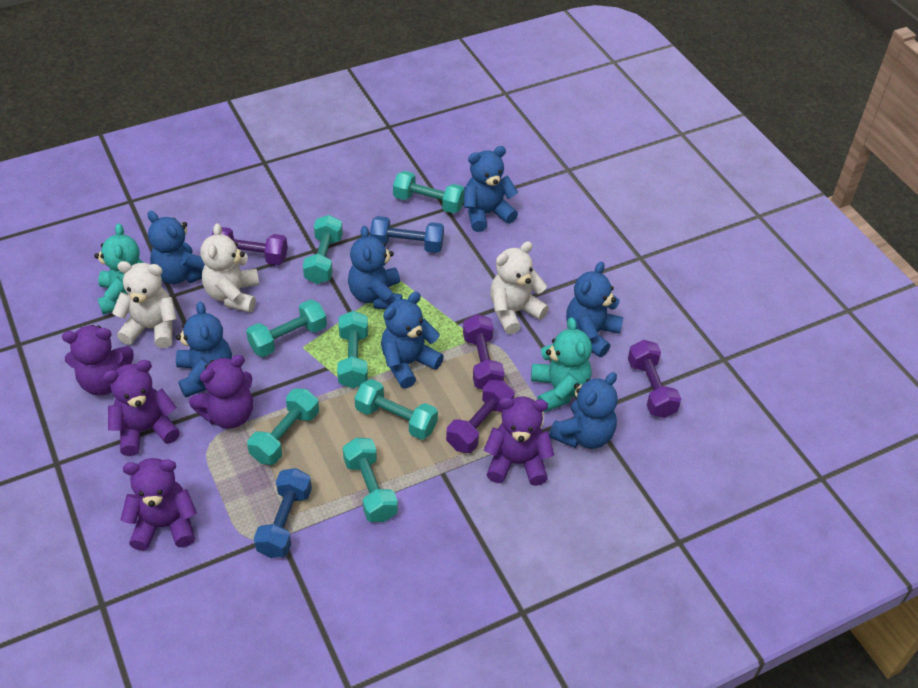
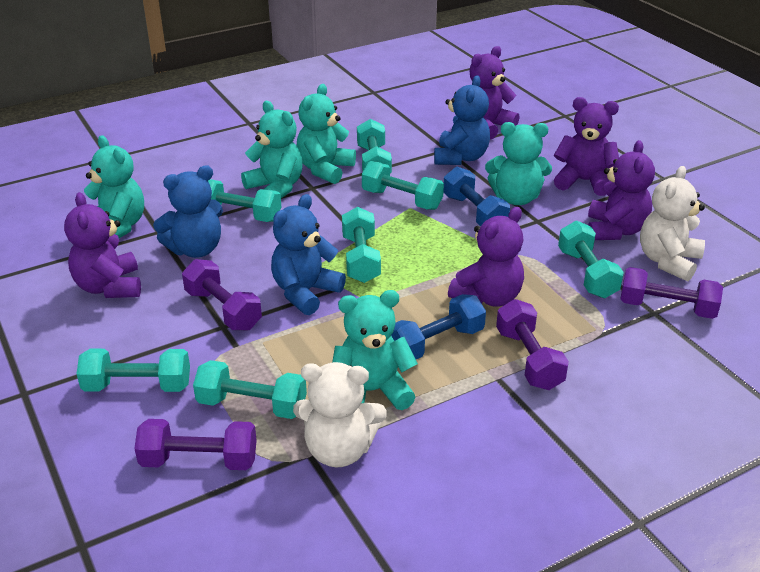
blue teddy bear: 7 -> 3
turquoise teddy bear: 2 -> 5
white teddy bear: 3 -> 2

